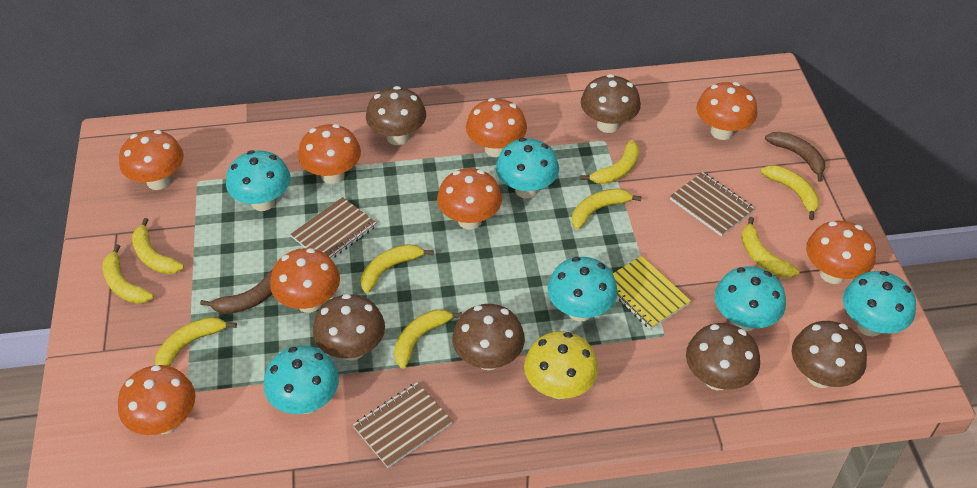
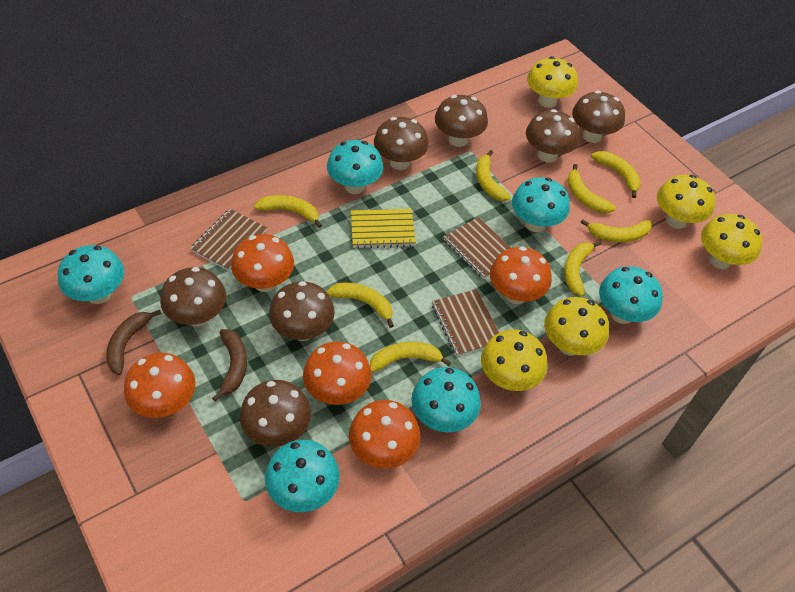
brown mushroom: 6 -> 7
orange mushroom: 8 -> 5
yellow banana: 9 -> 8
yellow mushroom: 1 -> 5

